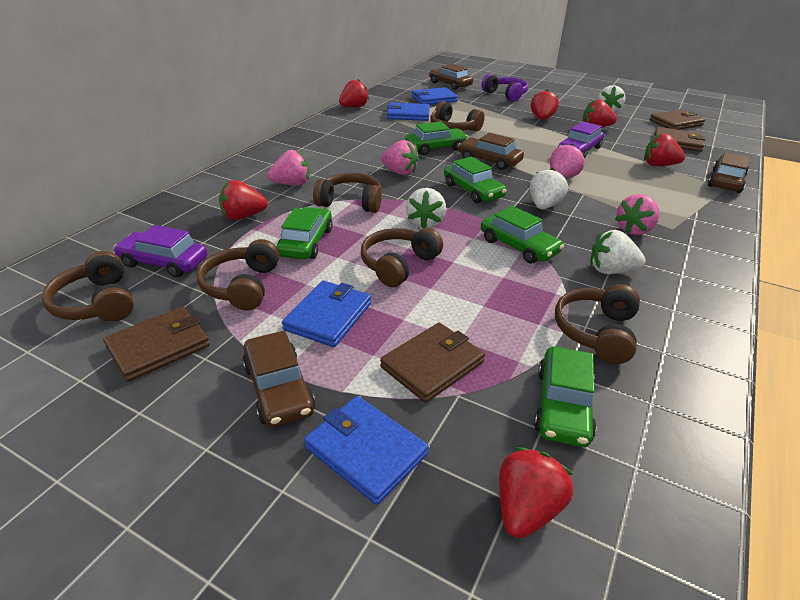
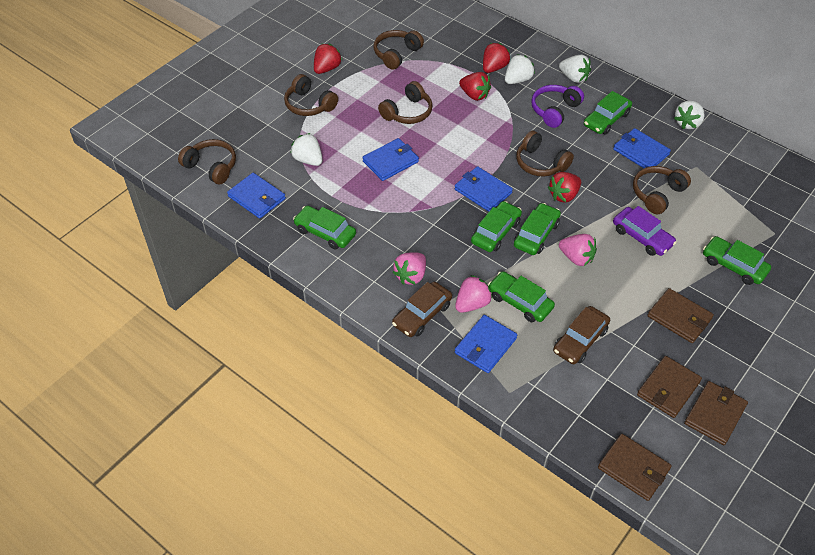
blue wallet: 4 -> 5
brown car: 4 -> 2
green car: 5 -> 6
pink strawberry: 4 -> 3
purple car: 2 -> 1
red strawberry: 6 -> 4

